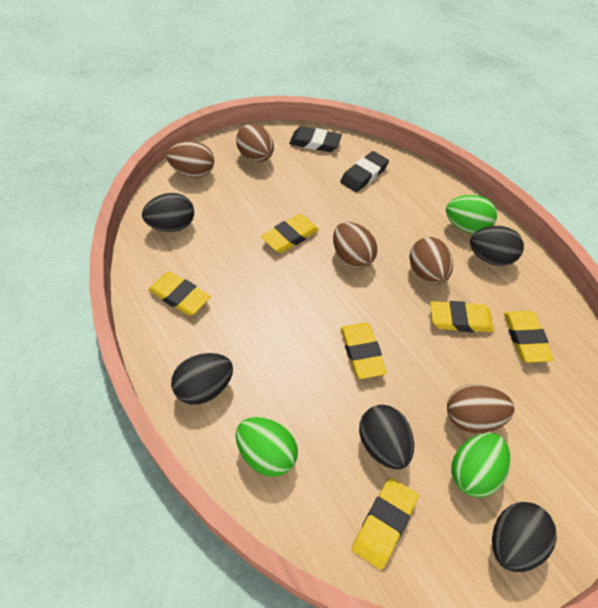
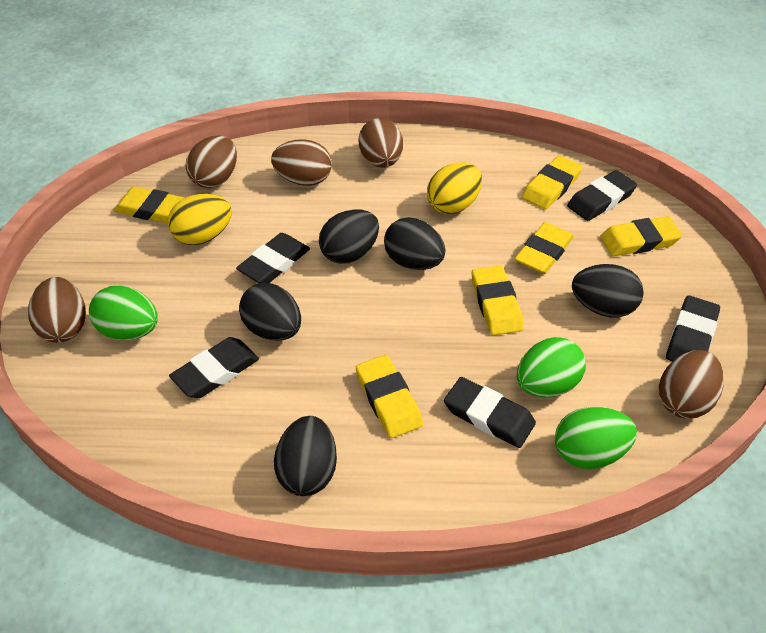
black eraser: 2 -> 5
yellow egg: 0 -> 2

